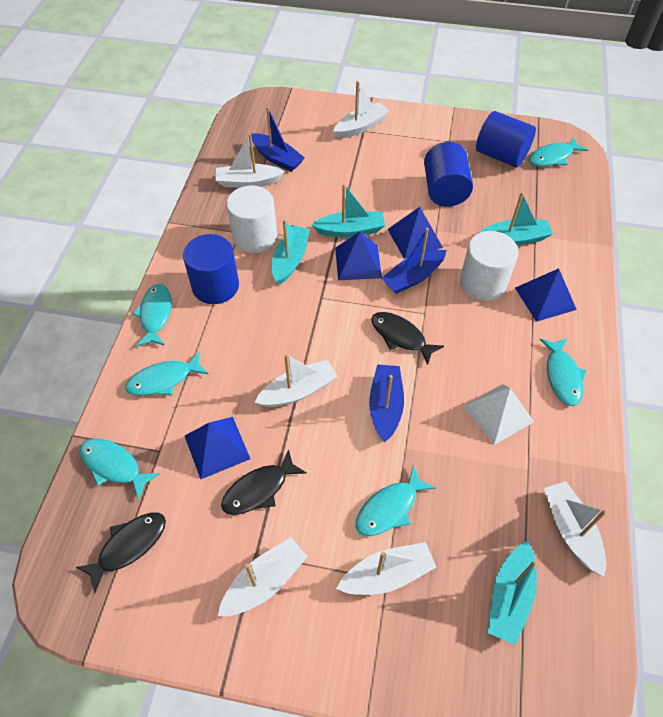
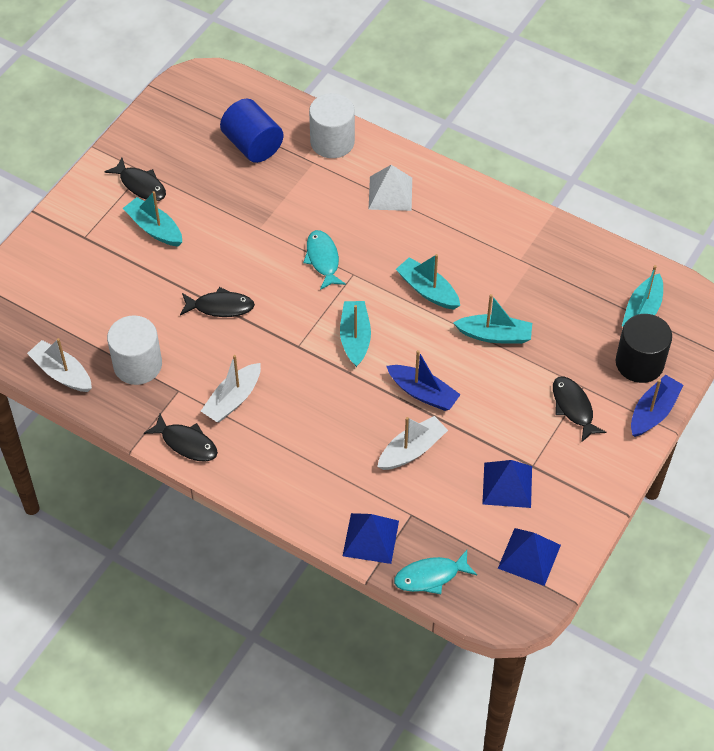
black cylinder: 0 -> 1
black fish: 3 -> 4
blue boat: 3 -> 2
blue cylinder: 3 -> 1
blue pyramid: 4 -> 3
turquoise boat: 4 -> 5
turquoise fish: 6 -> 2
white boat: 6 -> 3

